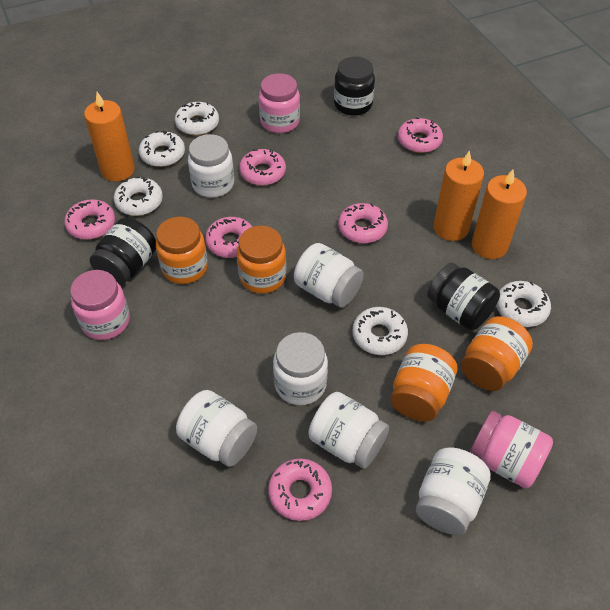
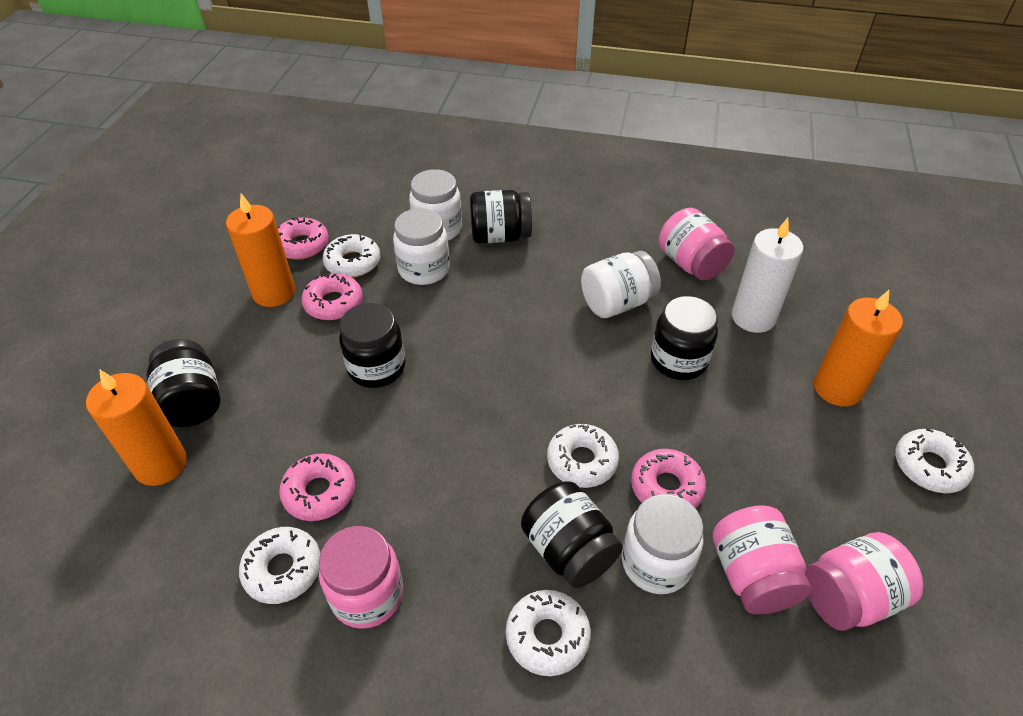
black jar: 3 -> 5
orange jar: 4 -> 0
pink donut: 6 -> 4
pink jar: 3 -> 4
white candle: 0 -> 1
white jar: 6 -> 4

